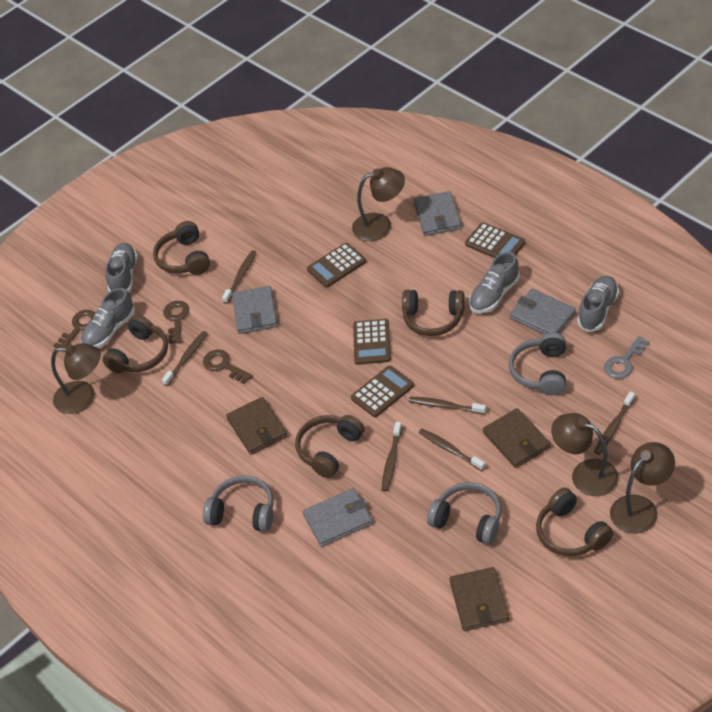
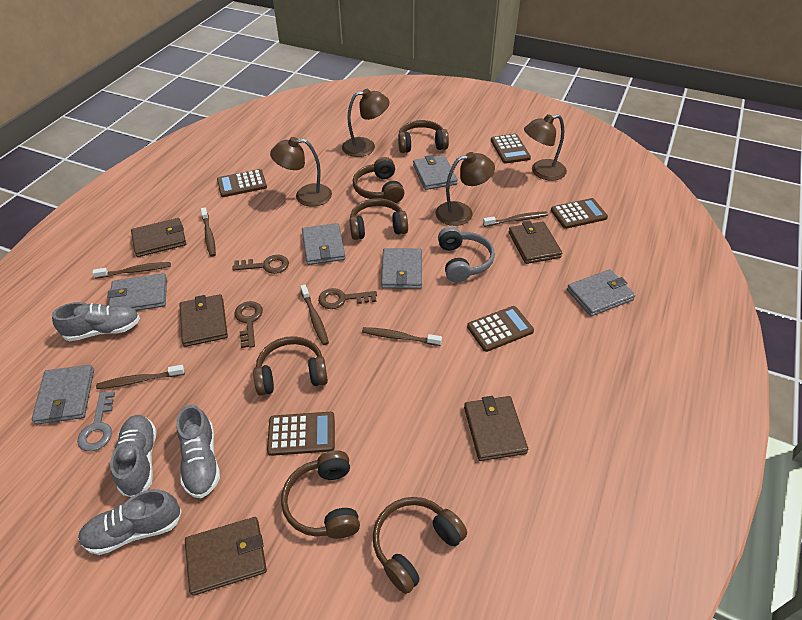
brown calculator: 4 -> 5
brown headphones: 5 -> 6
brown wallet: 3 -> 5
grey headphones: 3 -> 1
grey wallet: 4 -> 6

